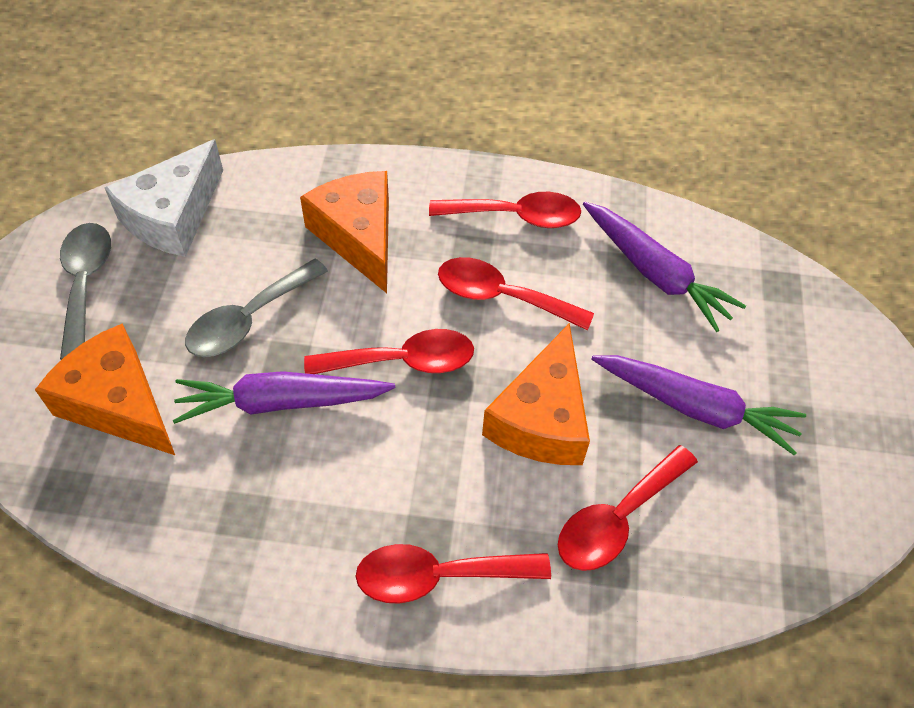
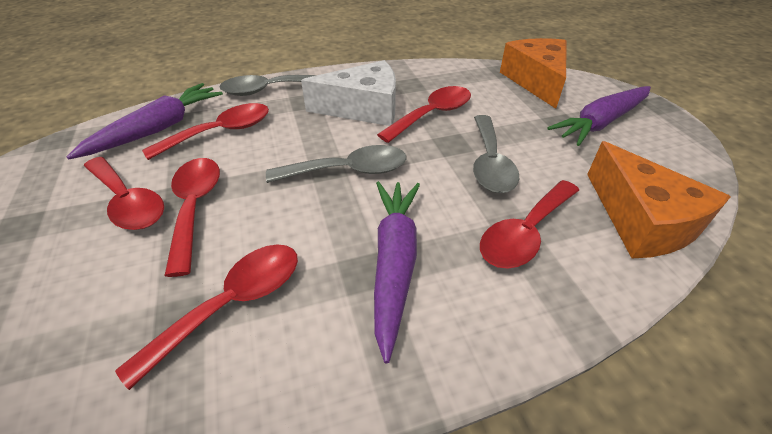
grey spoon: 2 -> 3
orange cheese: 3 -> 2
red spoon: 5 -> 6

